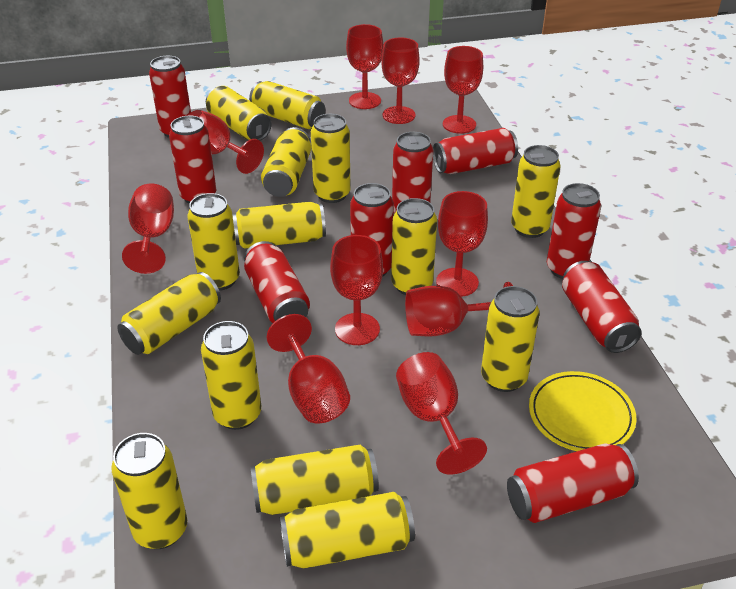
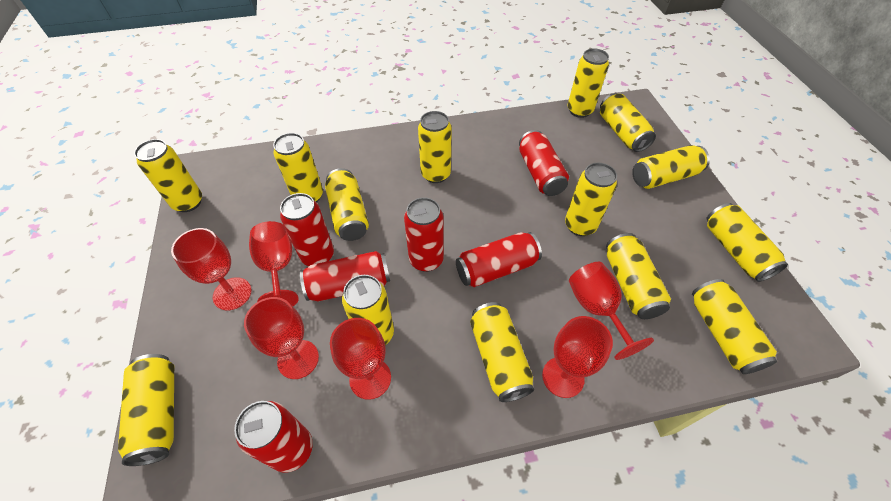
red can: 9 -> 6
red goblet: 10 -> 6
yellow plate: 1 -> 0

